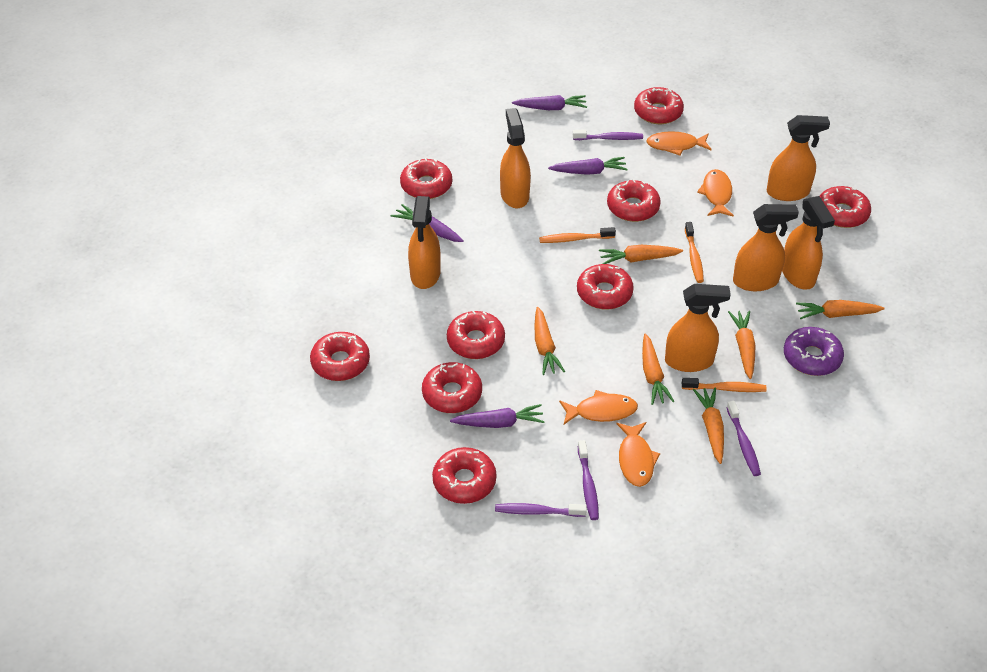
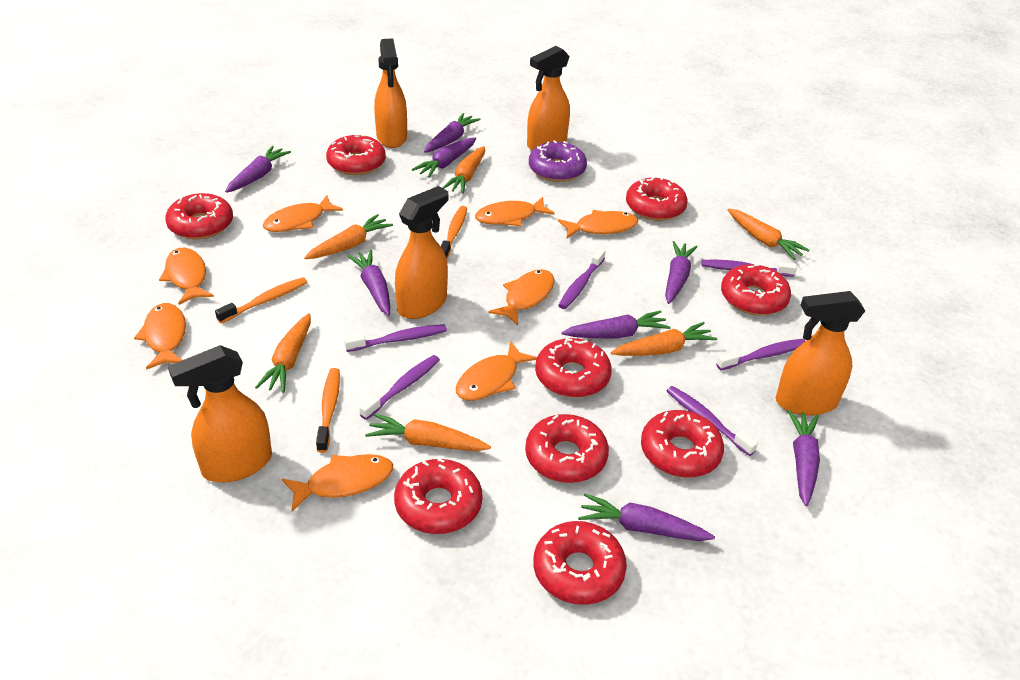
orange fish: 4 -> 8
orange spray bottle: 6 -> 5
purple carrot: 4 -> 8
purple toothbrush: 4 -> 6

